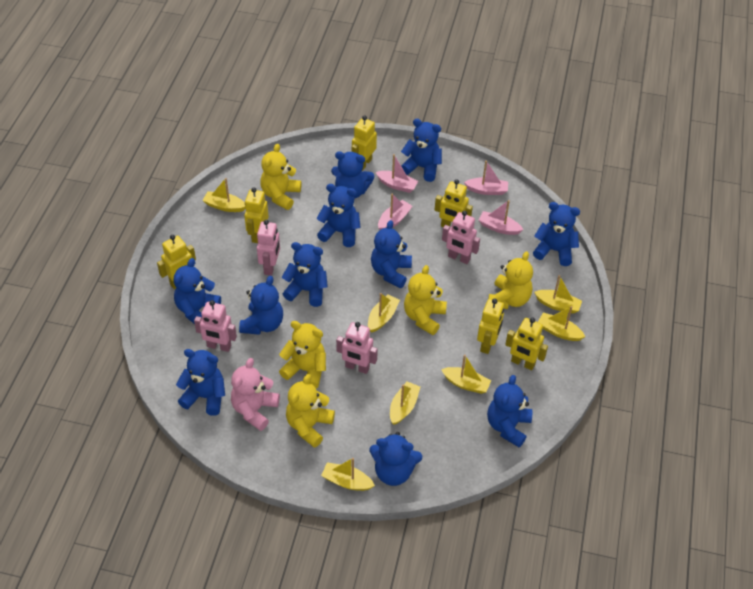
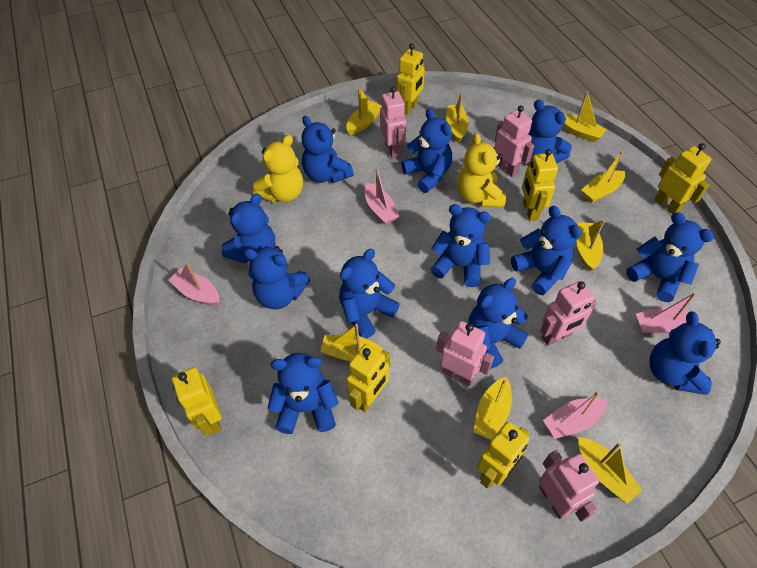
blue teddy bear: 11 -> 12
pink robot: 4 -> 5
pink teddy bear: 1 -> 0
yellow boat: 7 -> 8
yellow teddy bear: 5 -> 2

